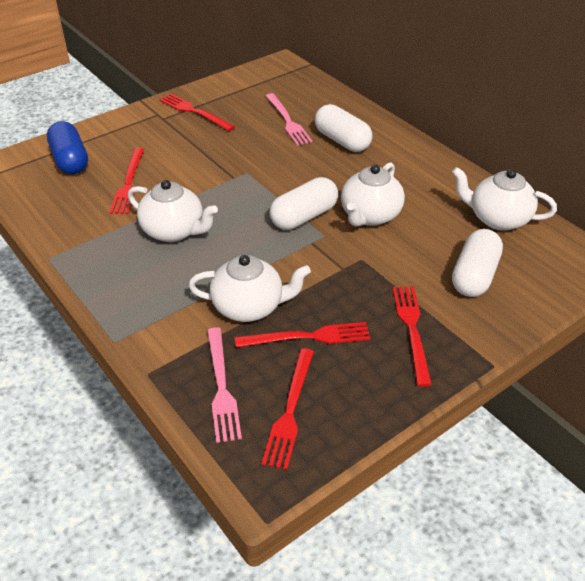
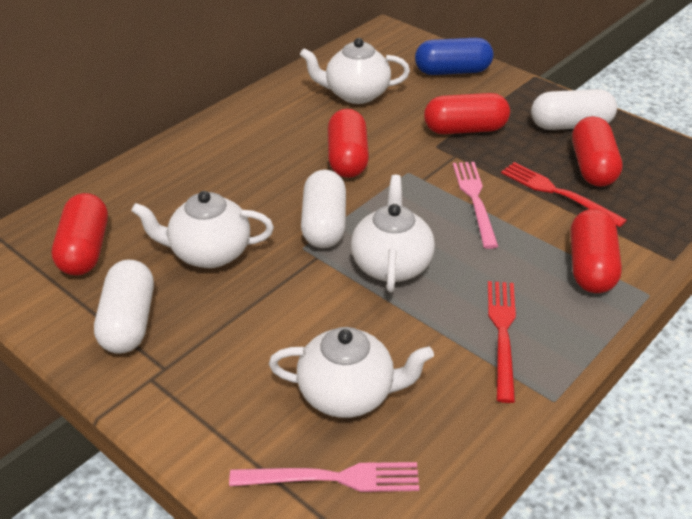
red capsule: 0 -> 5
red fork: 5 -> 2

